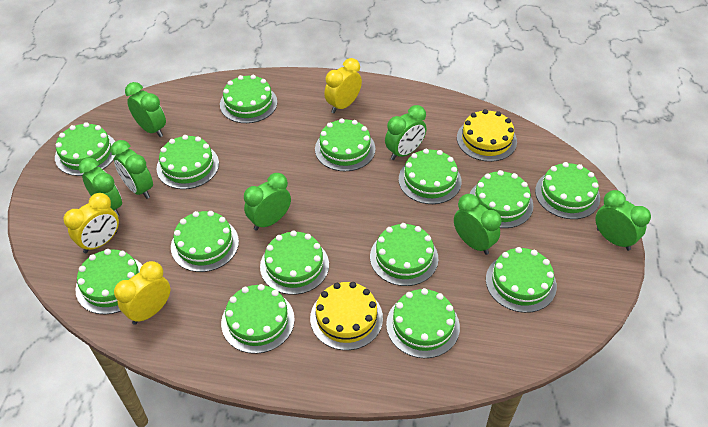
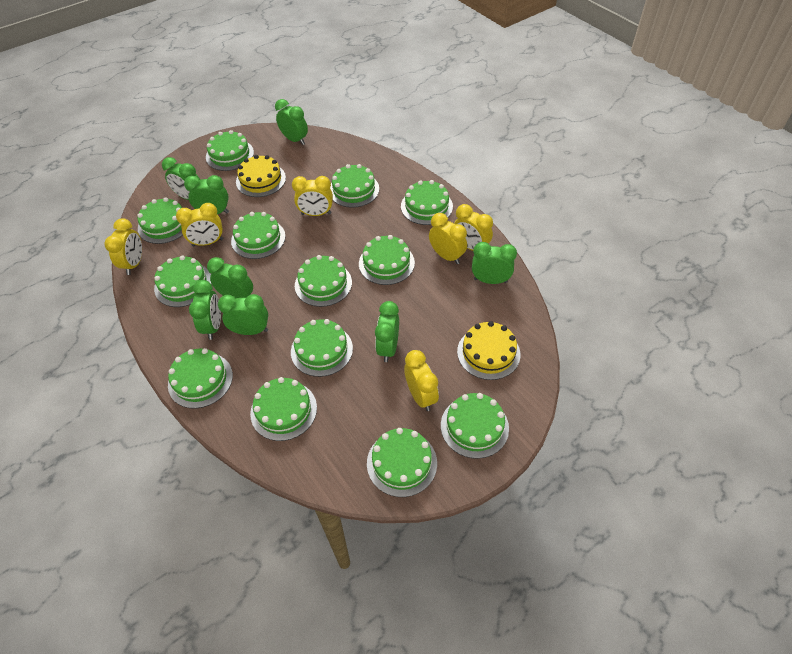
green cake: 14 -> 13
green clock: 7 -> 8
yellow clock: 3 -> 6

